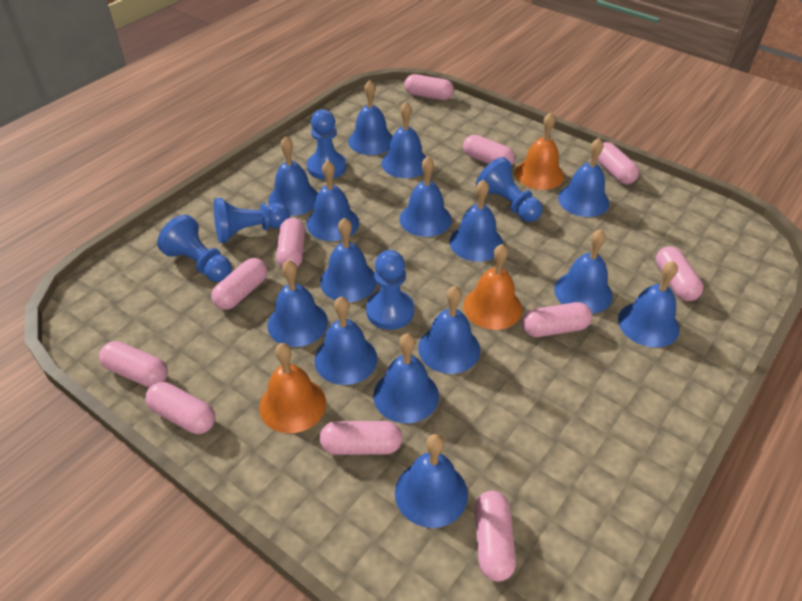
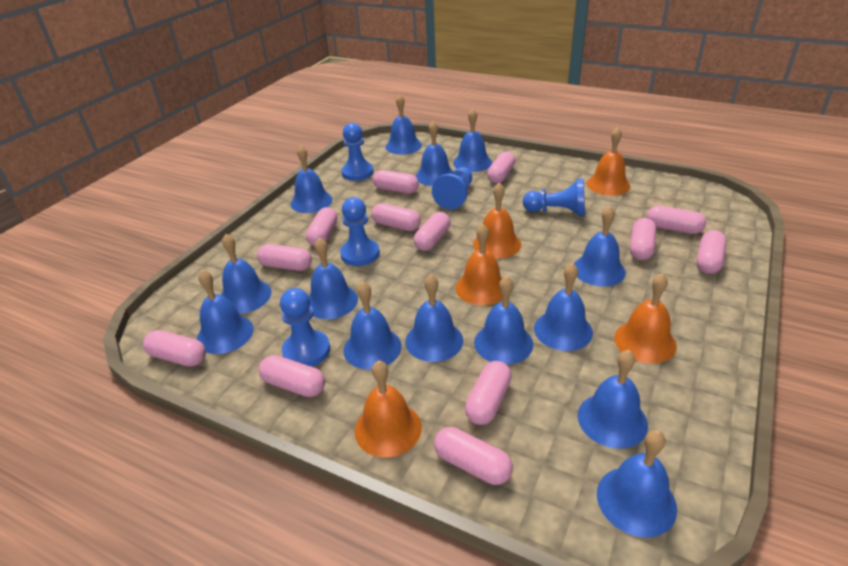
blue bell: 15 -> 14
orange bell: 3 -> 5
pink capsule: 11 -> 13

